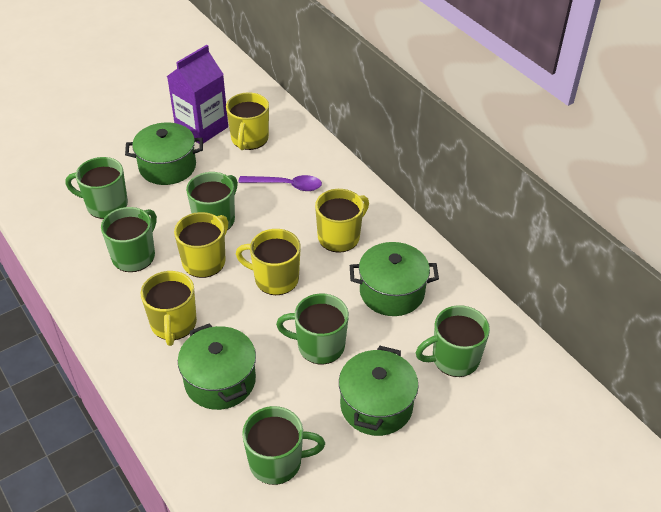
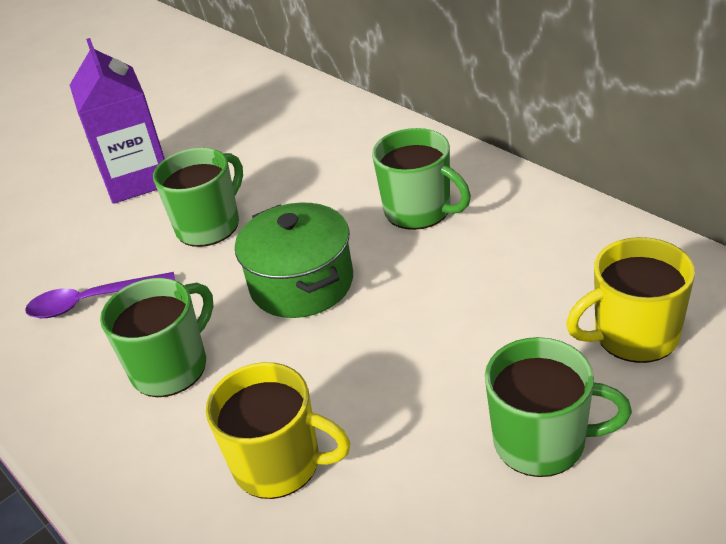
green mug: 6 -> 4
green pot: 4 -> 1
yellow mug: 5 -> 2

